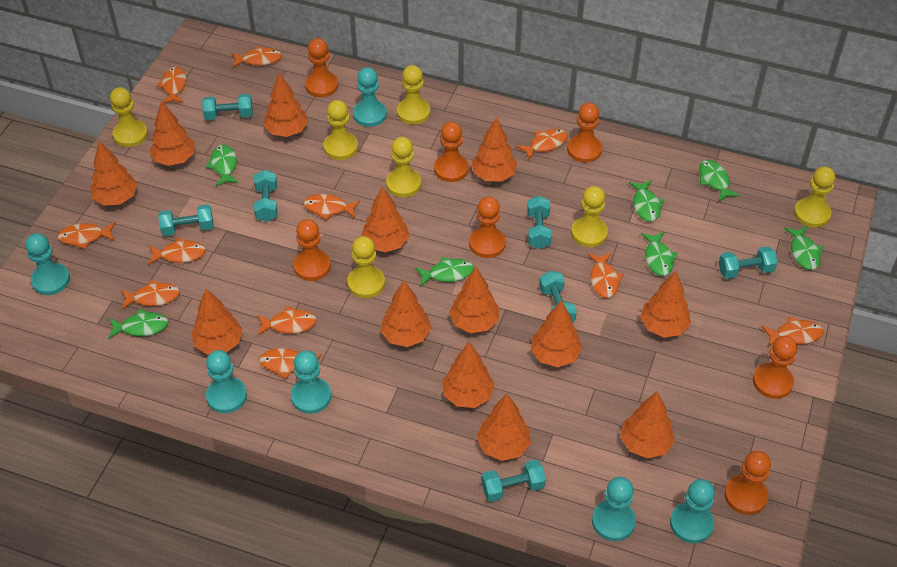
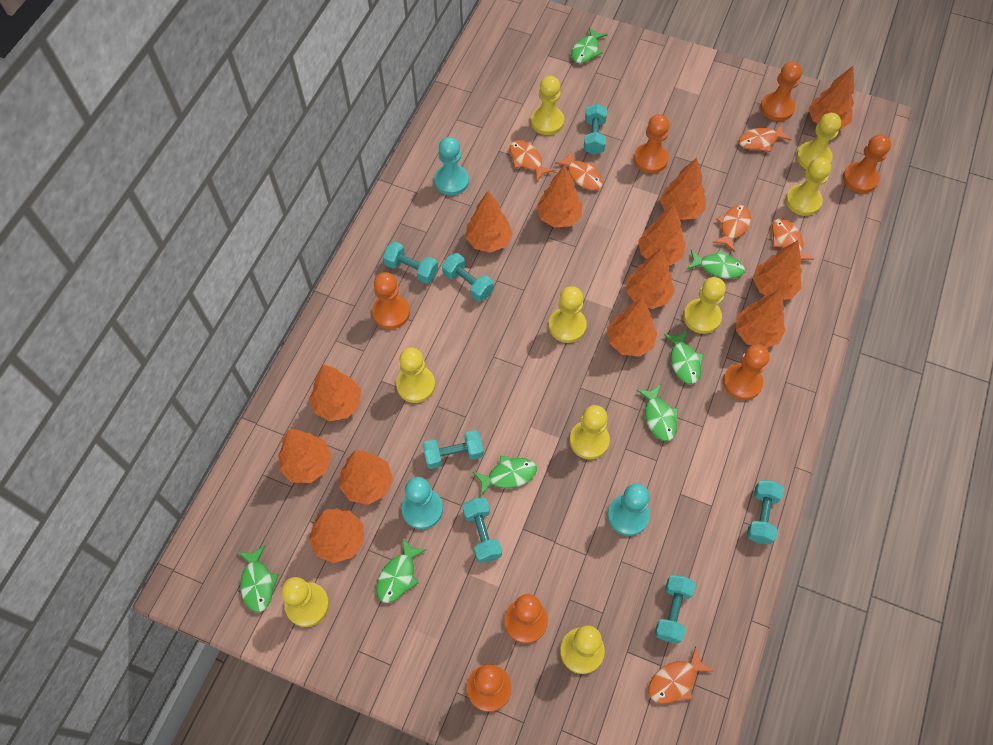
orange fish: 11 -> 6
turquoise pawn: 6 -> 3
yellow pawn: 7 -> 9

